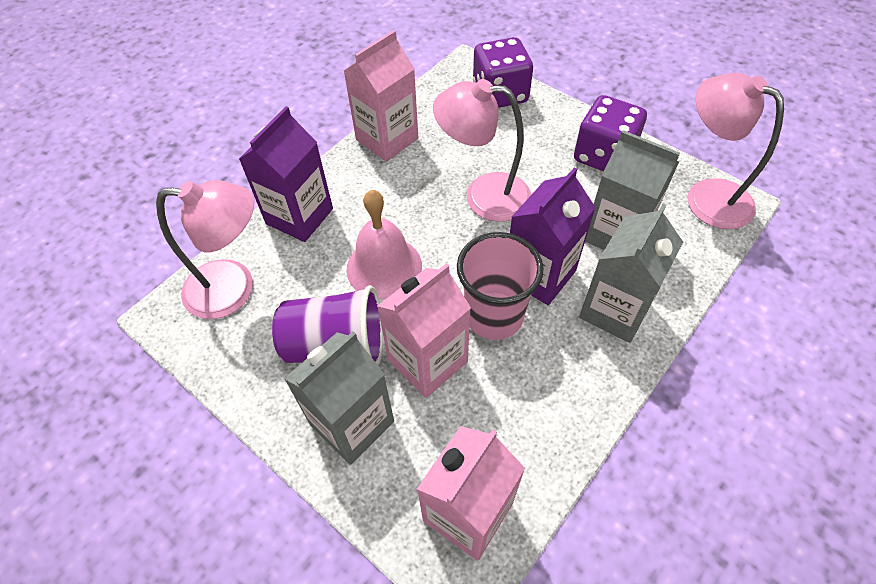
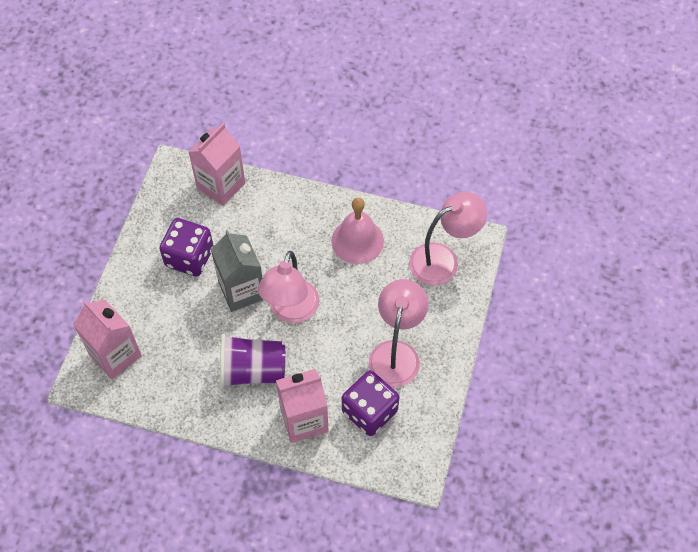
grey carton: 3 -> 1
pink cup: 1 -> 0
purple carton: 2 -> 0

